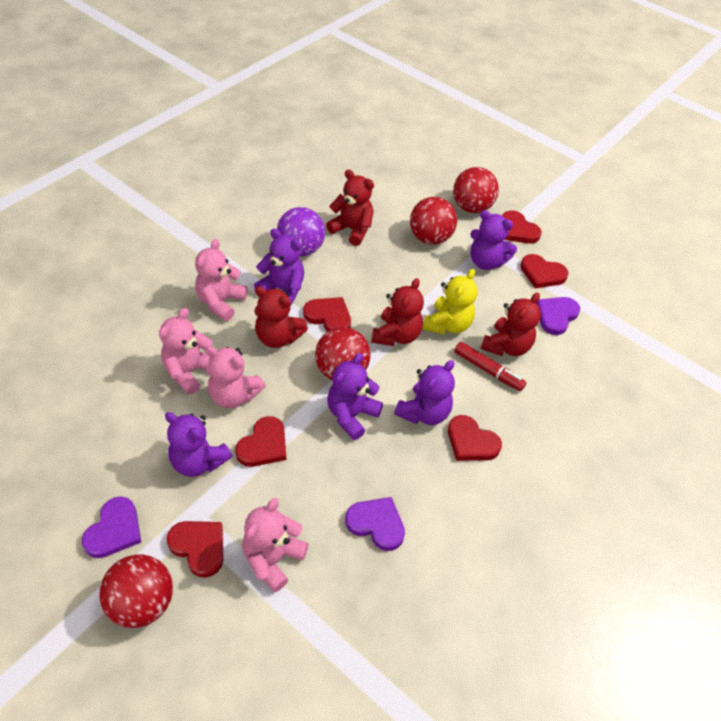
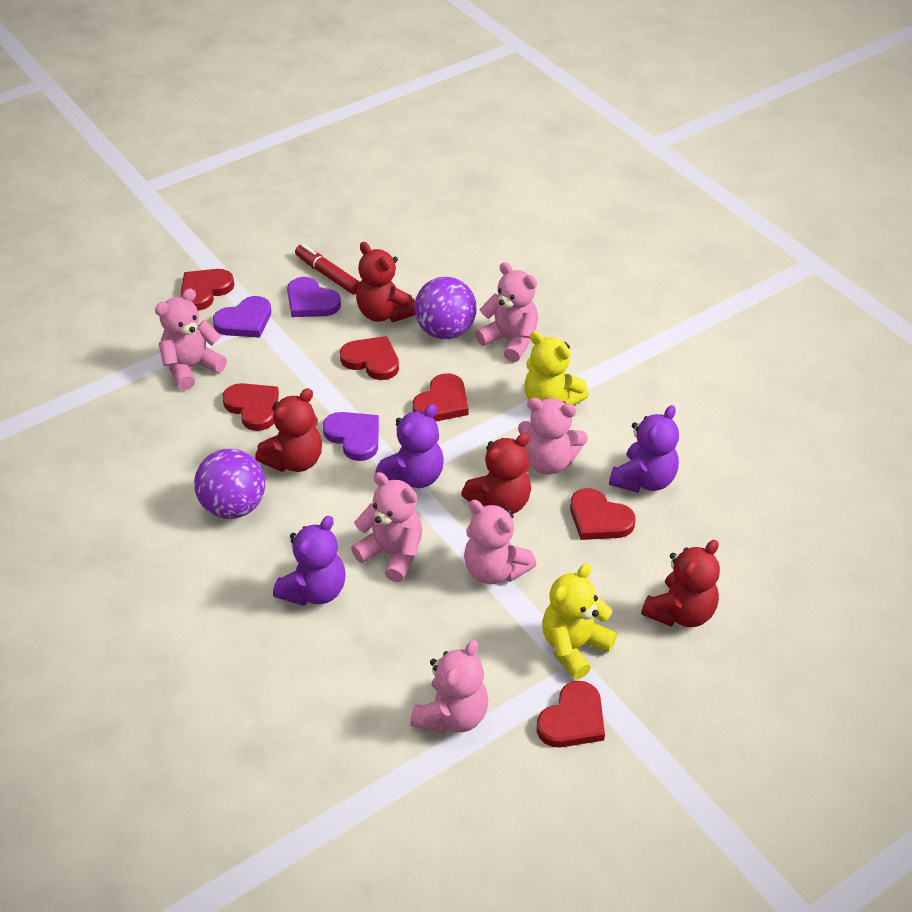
pink teddy bear: 4 -> 6
purple ball: 1 -> 2
purple teddy bear: 5 -> 3
red ball: 4 -> 0
yellow teddy bear: 1 -> 2

